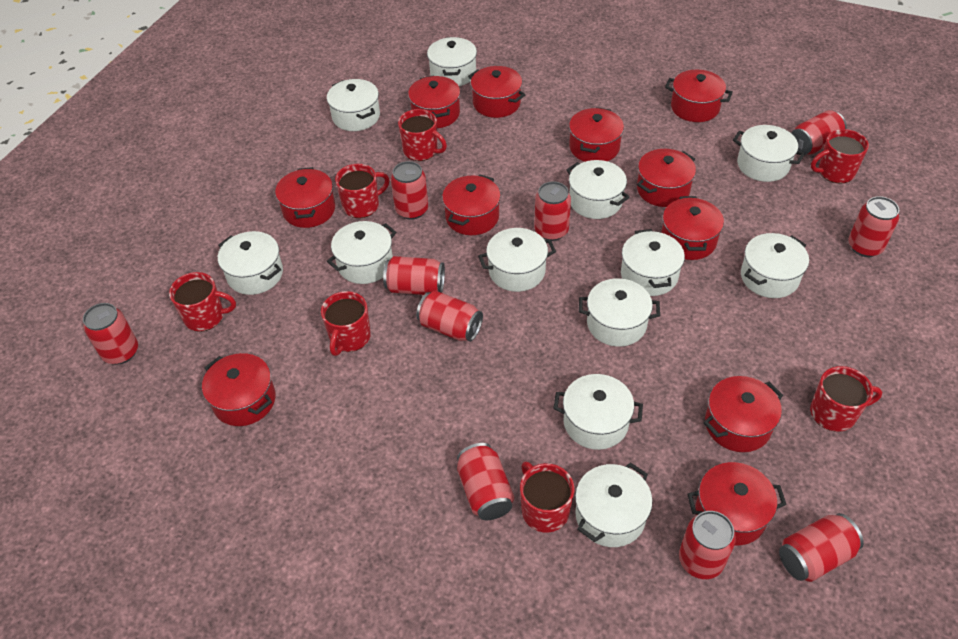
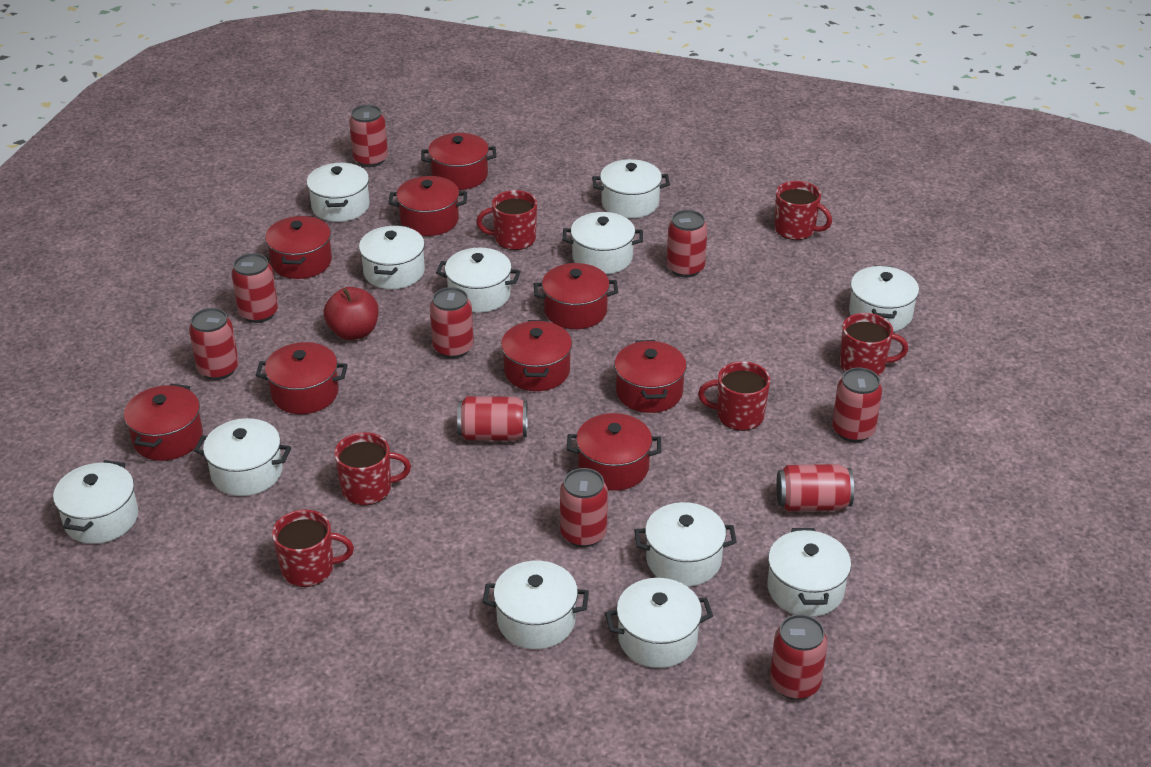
red apple: 0 -> 1
red mug: 7 -> 6
red pot: 11 -> 9

